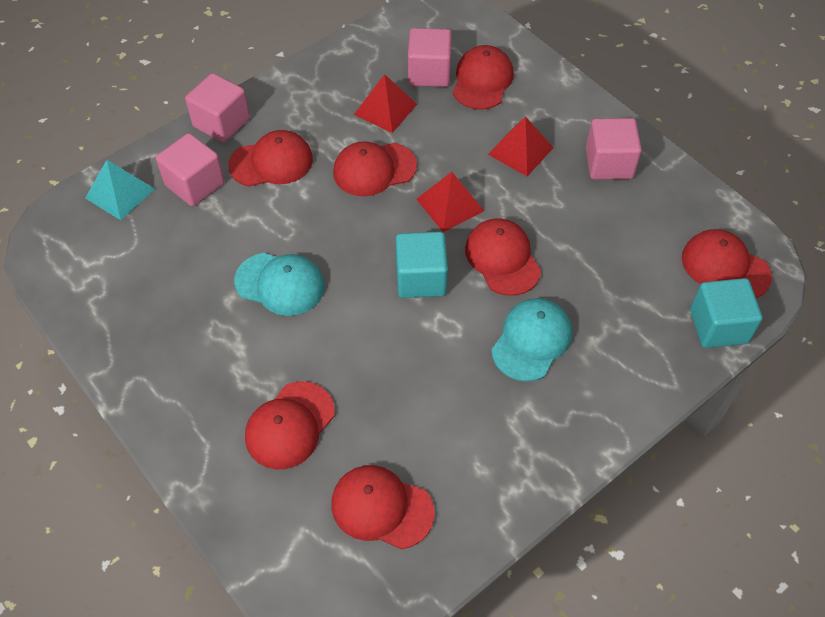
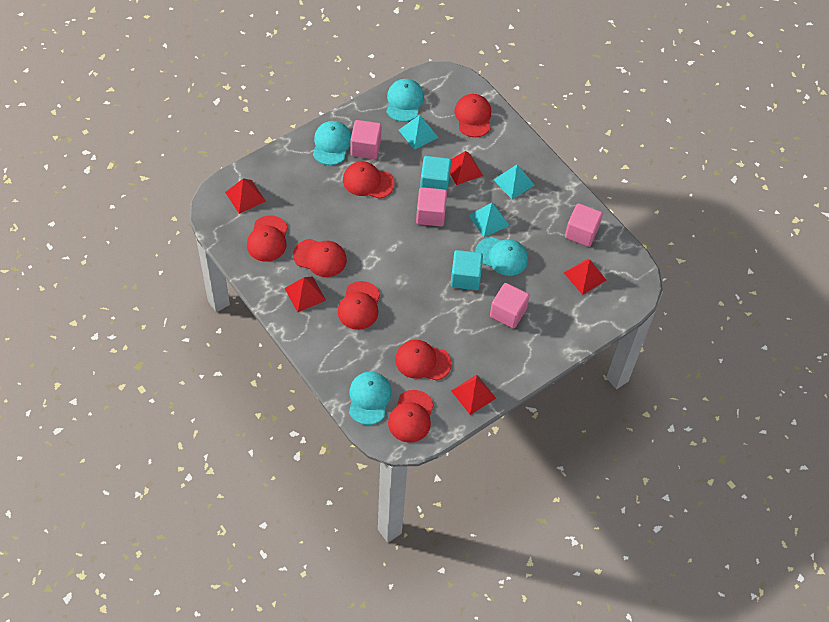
red pyramid: 3 -> 5
turquoise cap: 2 -> 4
turquoise pyramid: 1 -> 3

